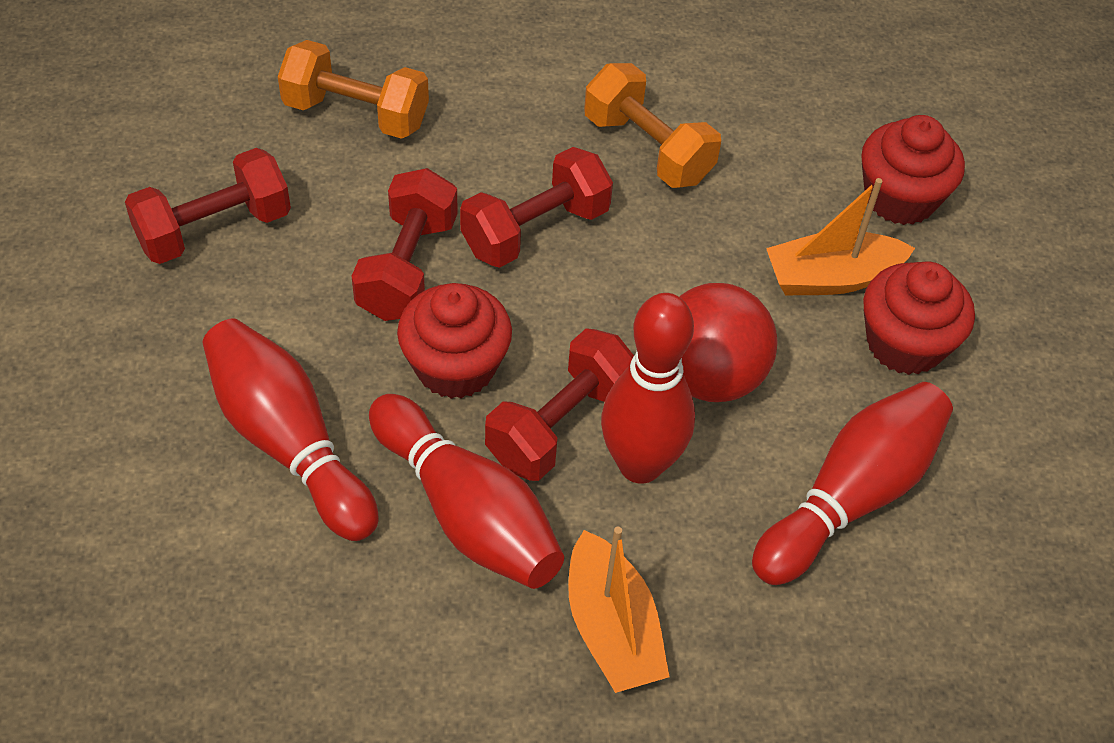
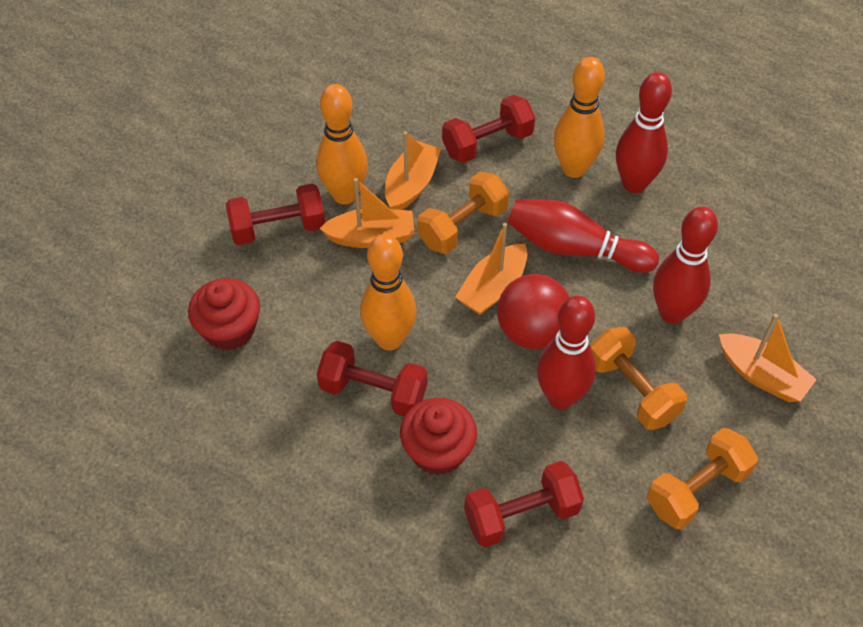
orange boat: 2 -> 4
orange bowling pin: 0 -> 3
orange dumbbell: 2 -> 3
red cupcake: 3 -> 2

